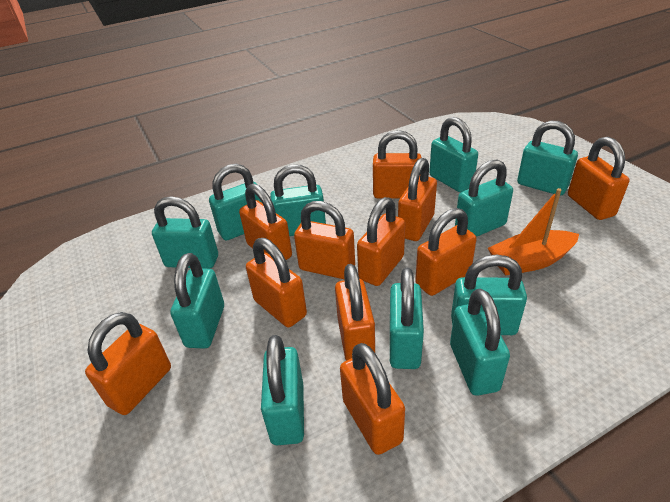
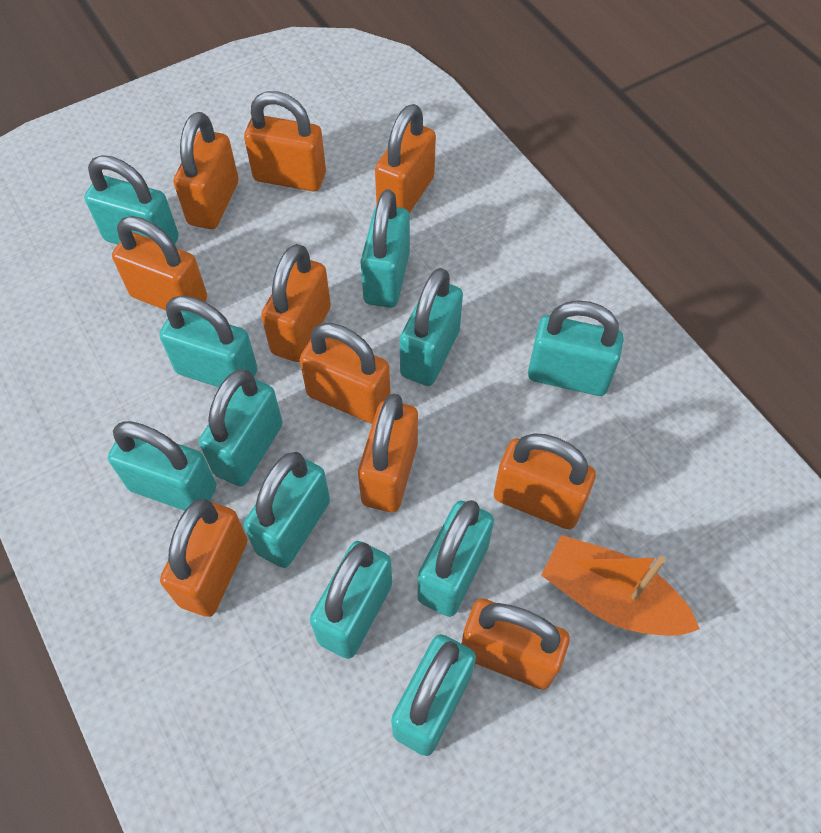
orange padlock: 11 -> 10

